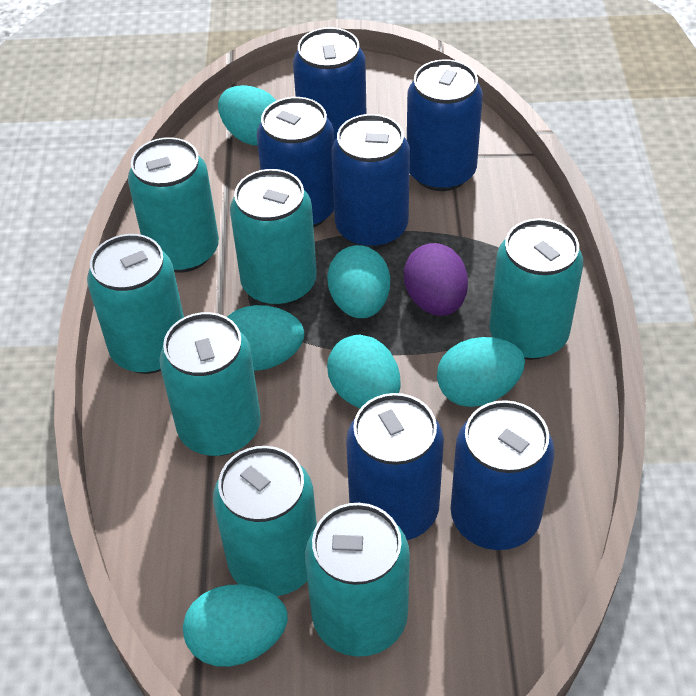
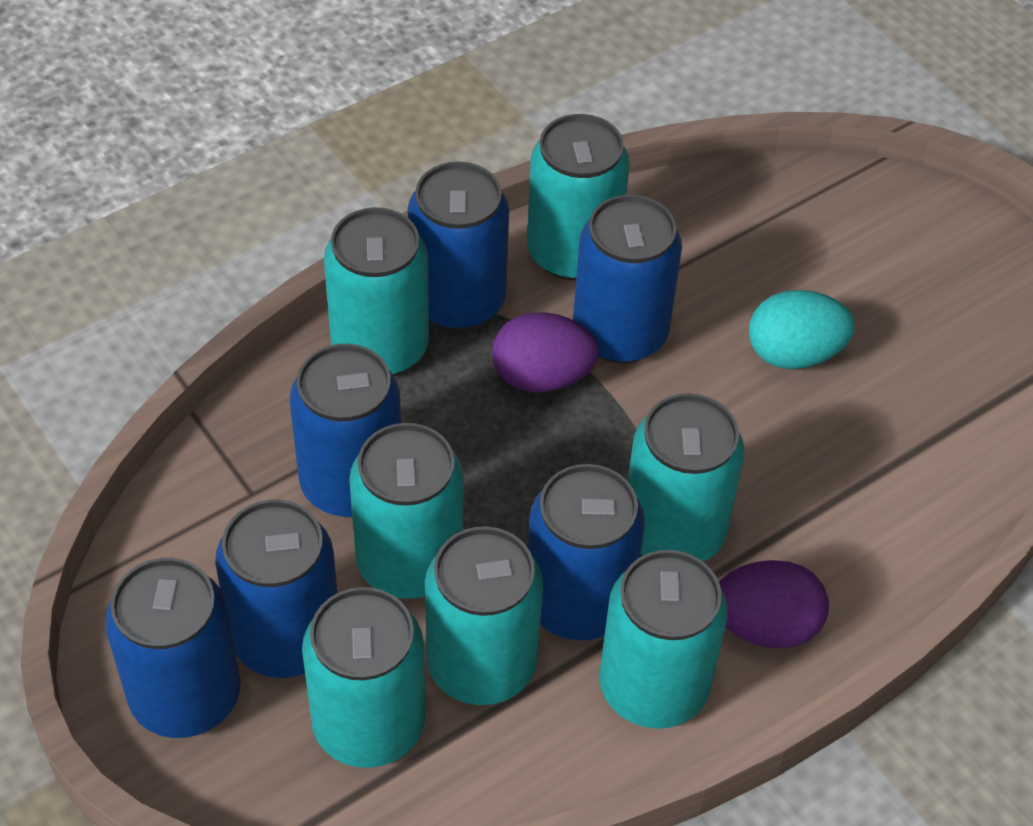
purple egg: 1 -> 2
turquoise egg: 6 -> 1

